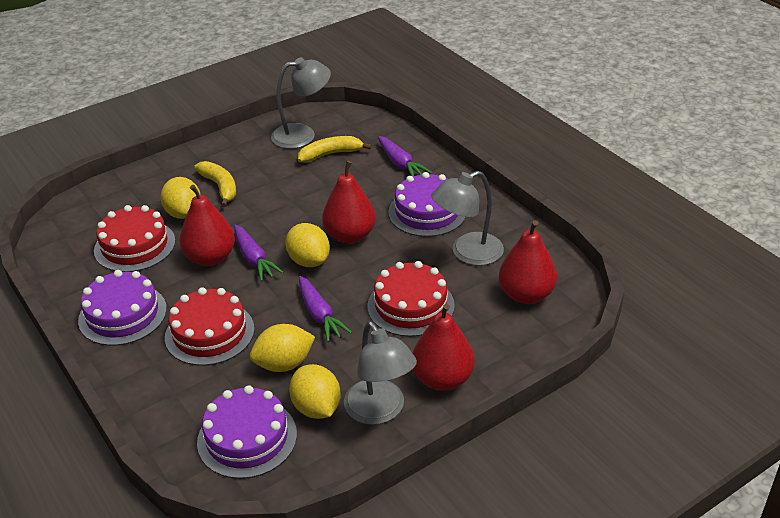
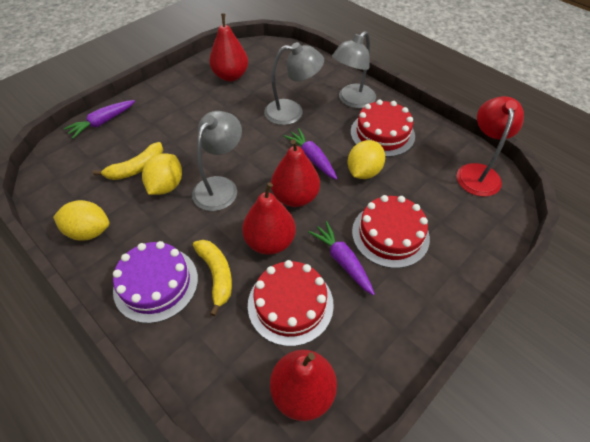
purple cake: 3 -> 1
red lamp: 0 -> 1
yellow lemon: 4 -> 3

